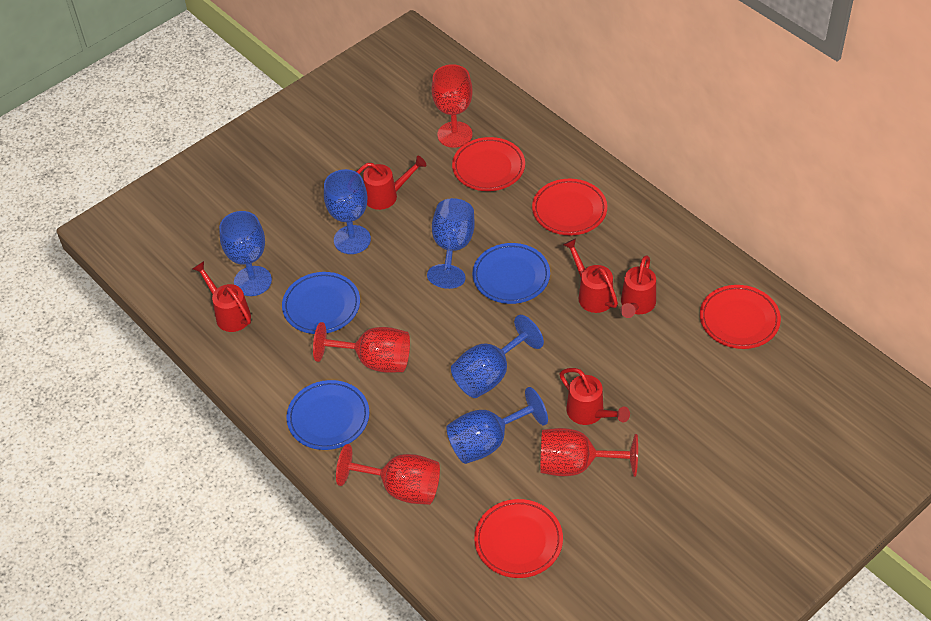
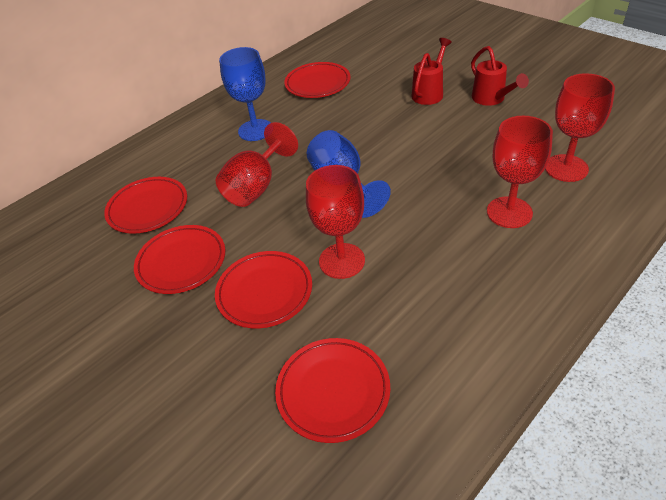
blue goblet: 5 -> 2
blue plate: 3 -> 0
red plate: 4 -> 5
red watering can: 5 -> 2

